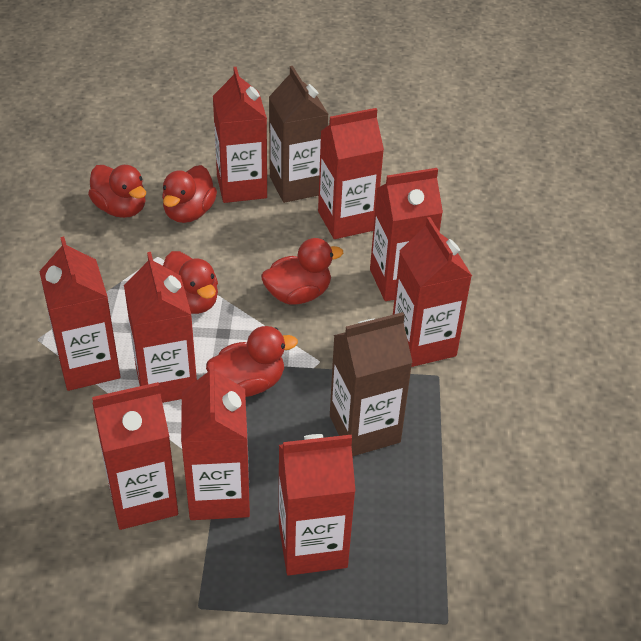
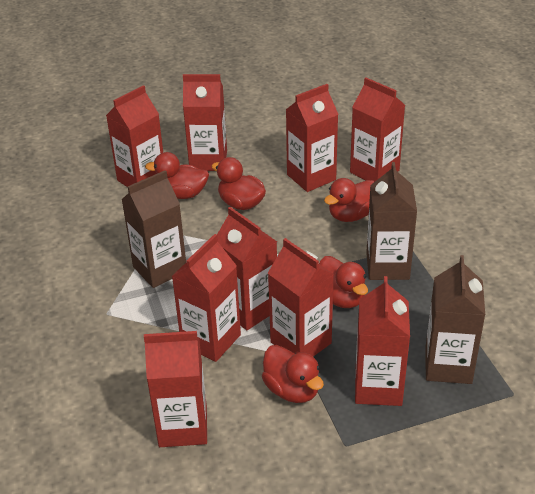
brown carton: 2 -> 3

